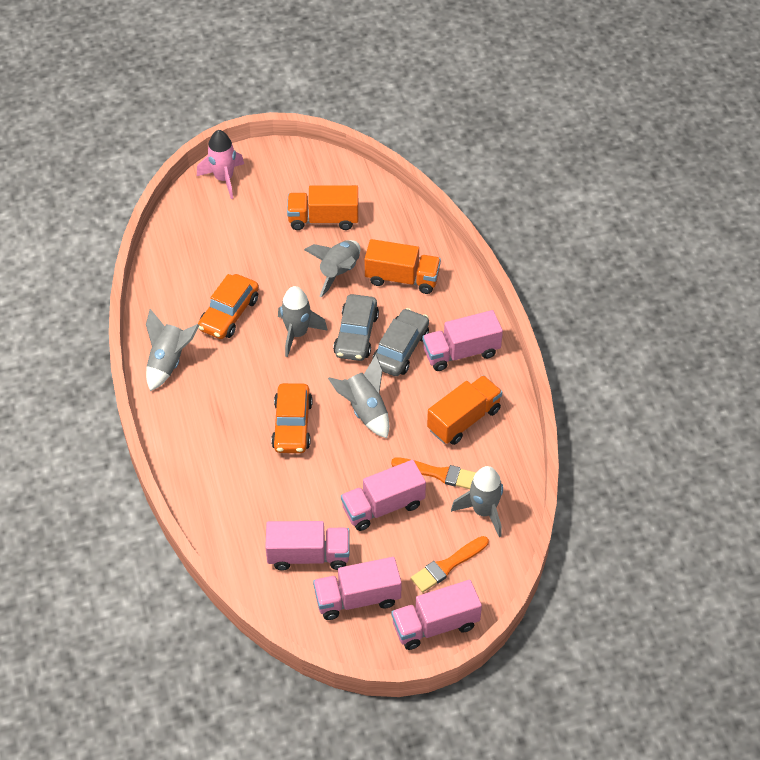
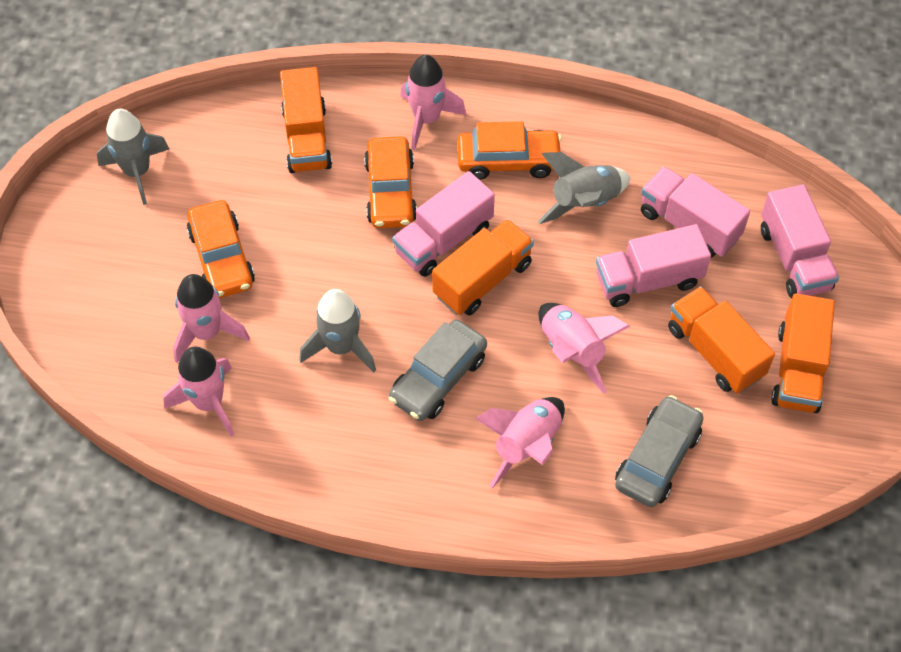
grey rocket: 5 -> 3
orange brush: 2 -> 0
orange car: 2 -> 3
orange truck: 3 -> 4
pink rocket: 1 -> 5
pink truck: 5 -> 4

